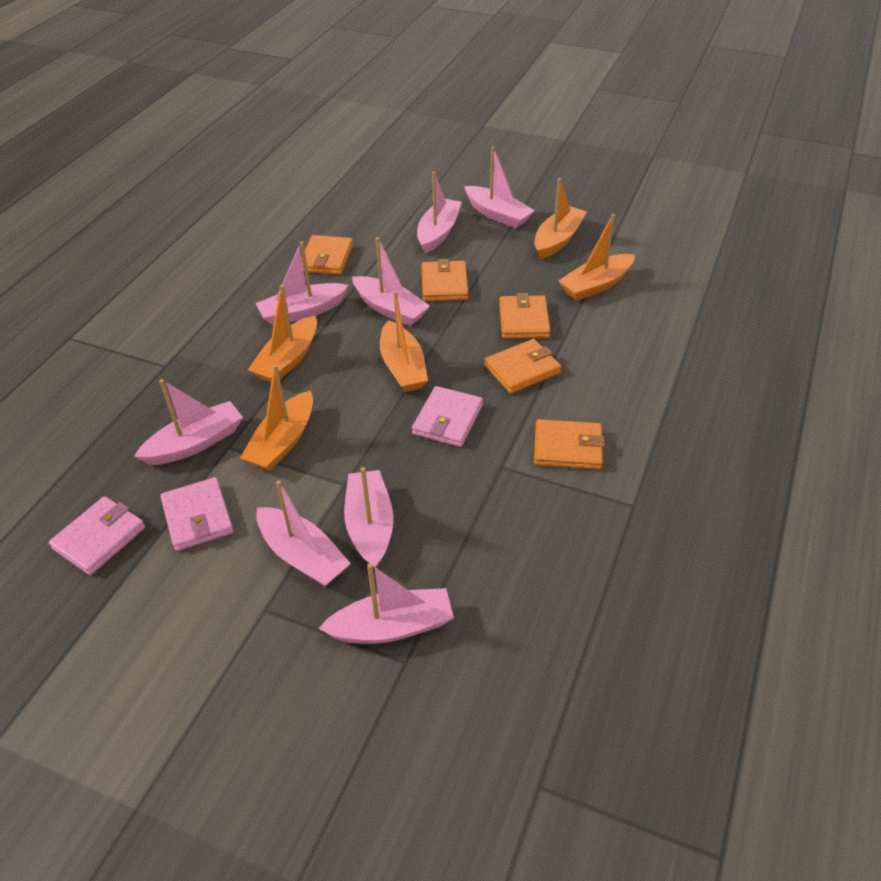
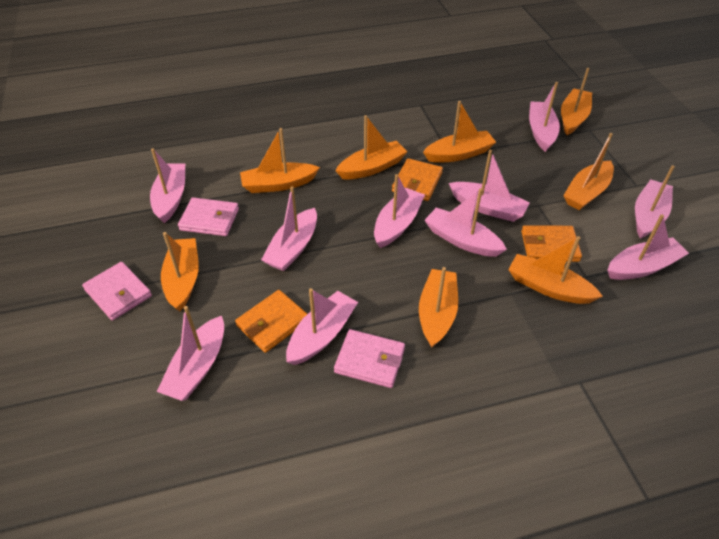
orange boat: 5 -> 8
orange wallet: 5 -> 3
pink boat: 8 -> 10

